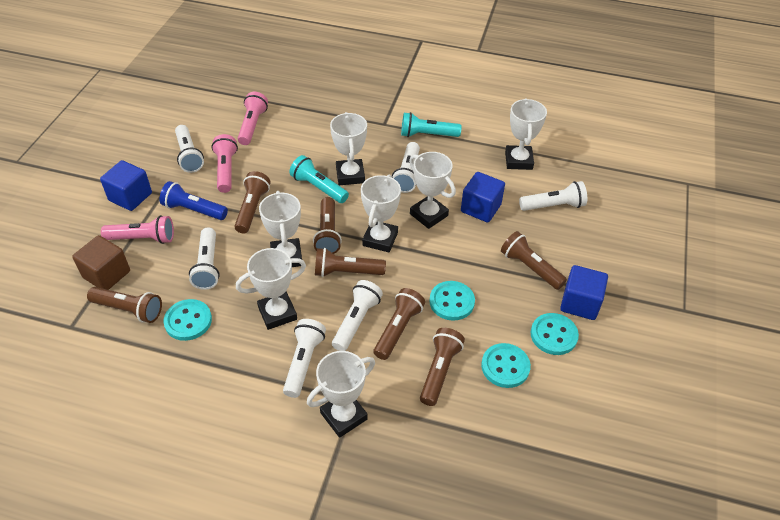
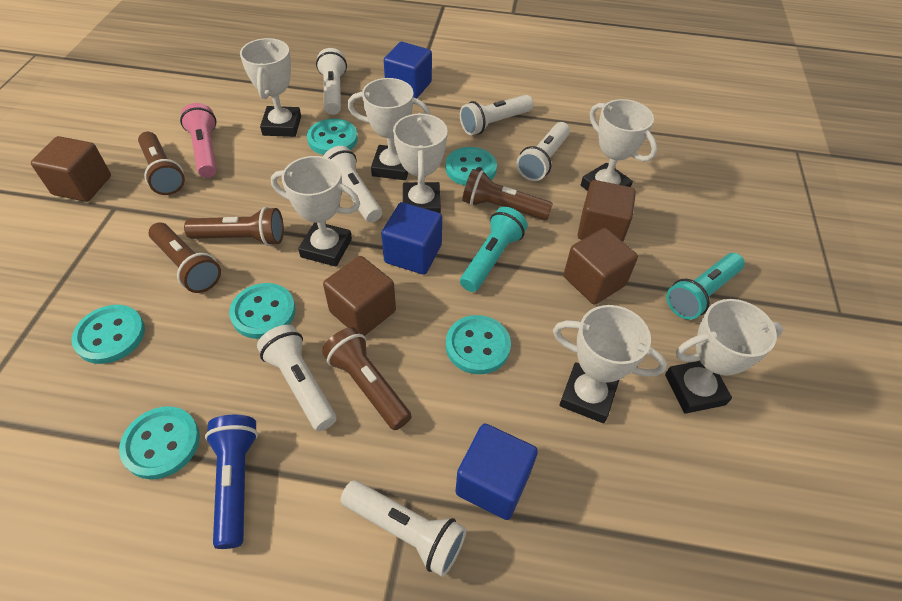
brown cube: 1 -> 4
brown flashlight: 7 -> 5
pink flashlight: 3 -> 1
turquoise button: 4 -> 6

